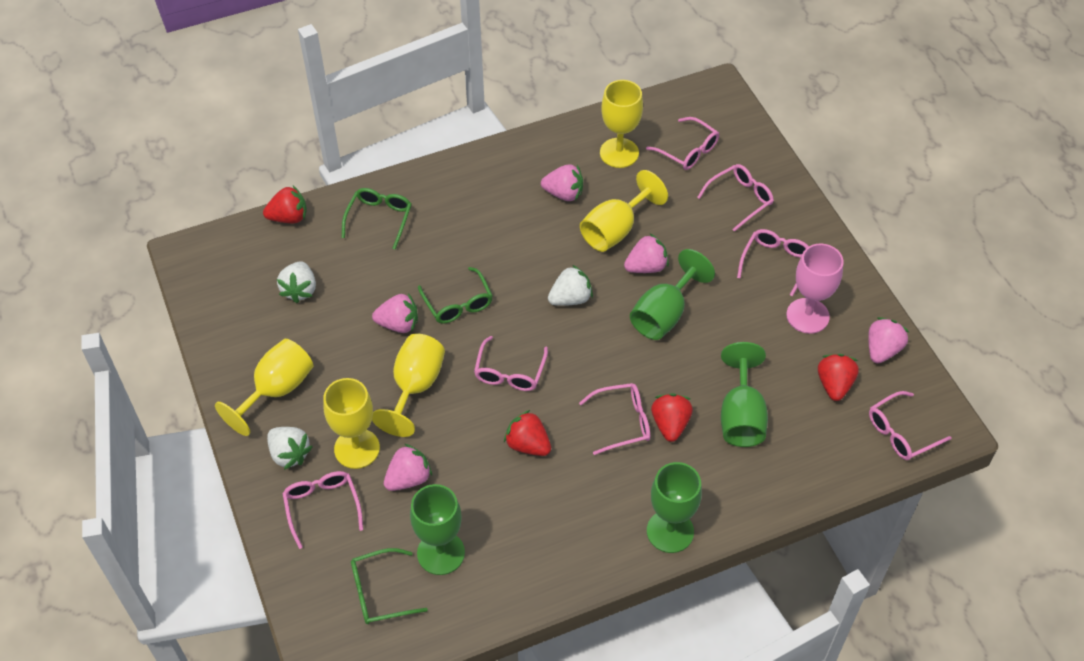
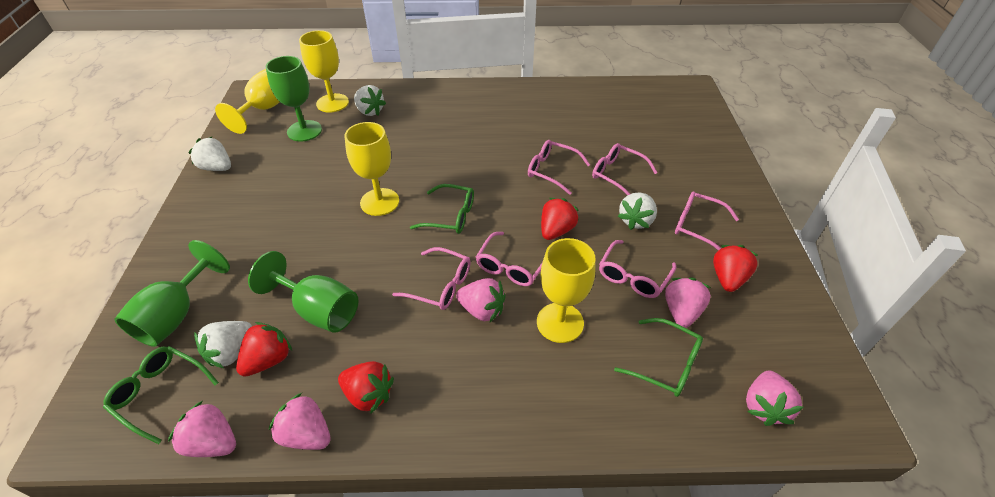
green goblet: 4 -> 3
pink glasses: 7 -> 6
pink goblet: 1 -> 0
white strawberry: 3 -> 4
yellow goblet: 5 -> 4

